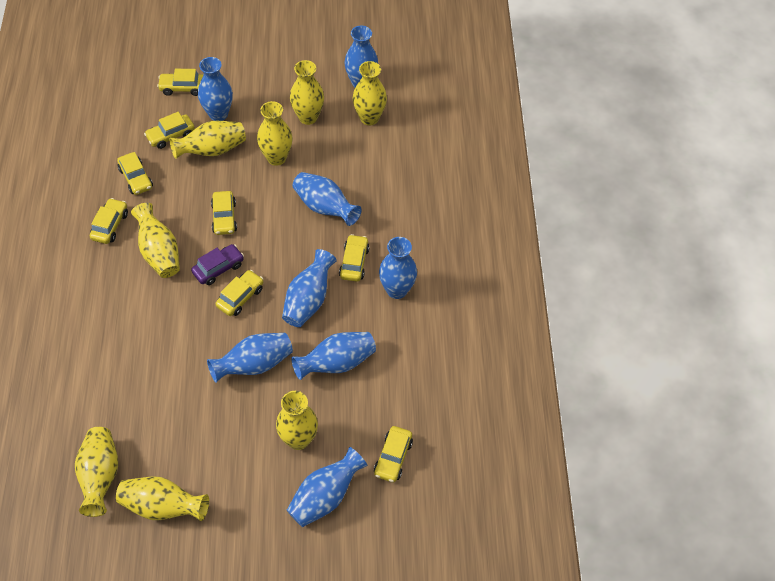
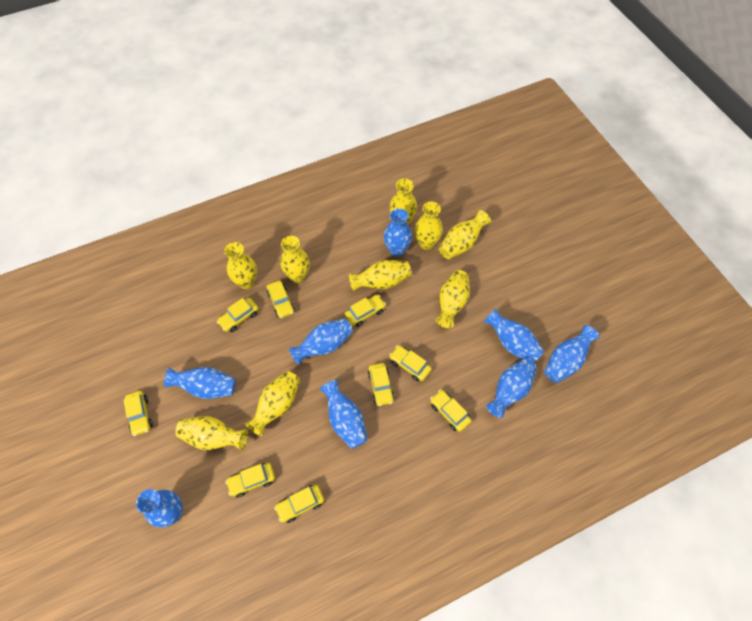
purple car: 1 -> 0
yellow car: 8 -> 9
yellow vase: 8 -> 9

